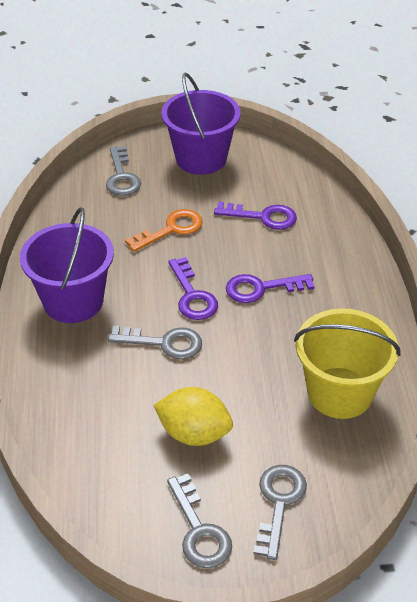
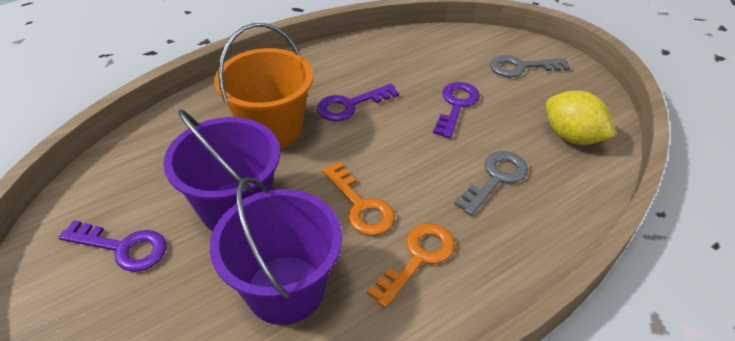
grey key: 4 -> 2
orange bucket: 0 -> 1
orange key: 1 -> 2
yellow bucket: 1 -> 0

